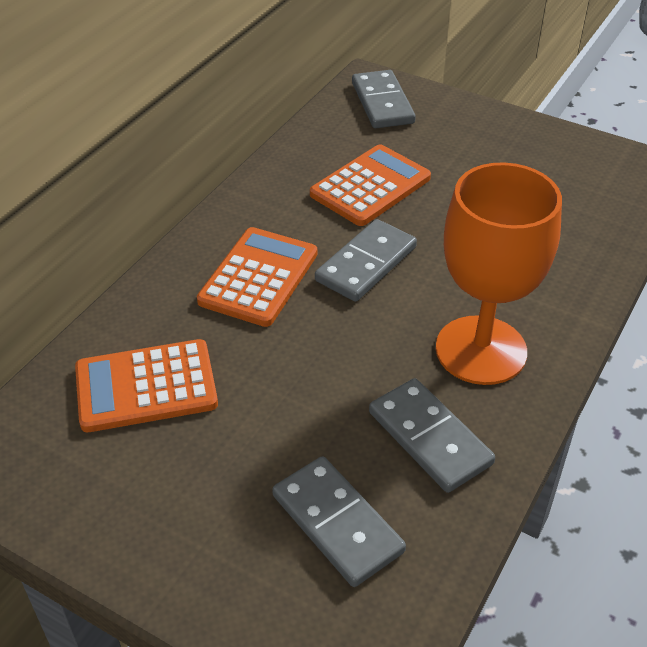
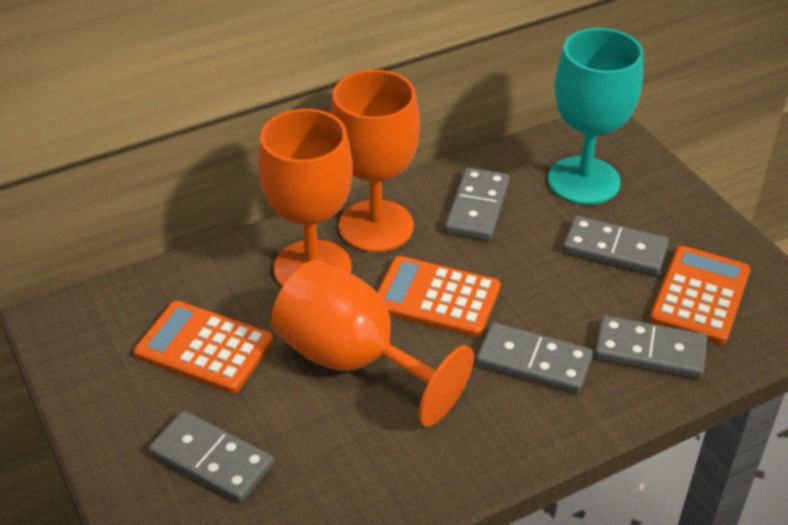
grey domino: 4 -> 5
orange goblet: 1 -> 3
turquoise goblet: 0 -> 1

